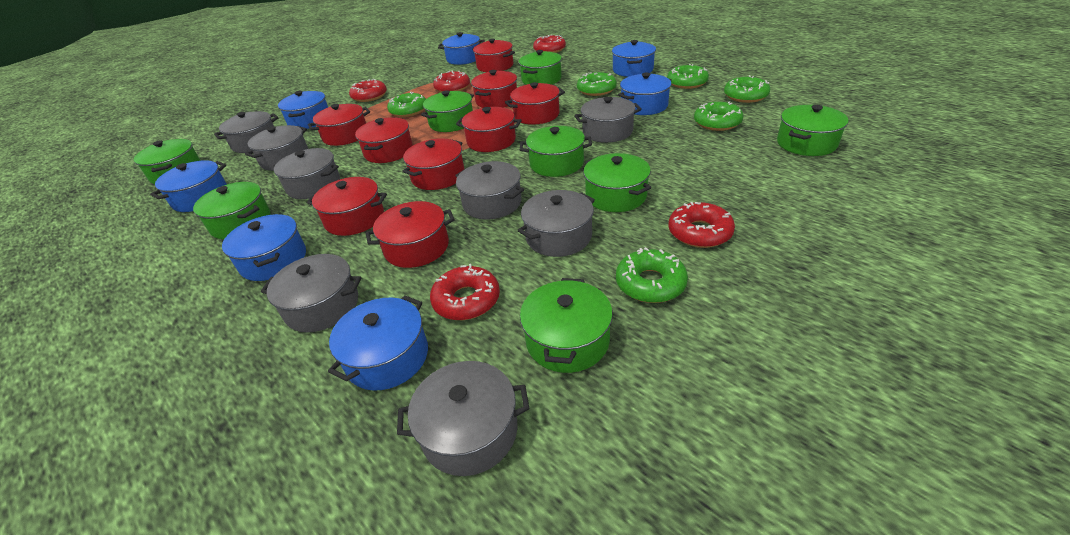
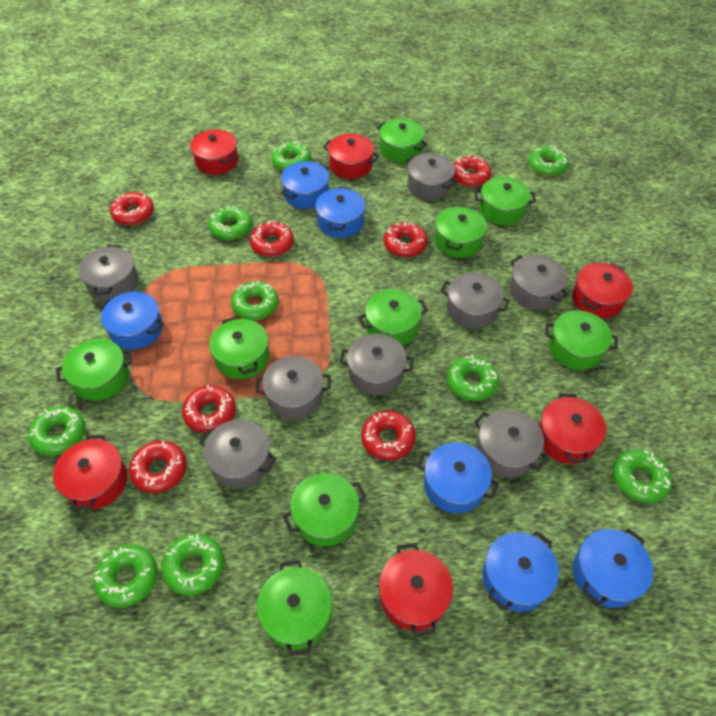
blue pot: 7 -> 6
green donut: 6 -> 9
green pot: 8 -> 9
red donut: 5 -> 7
red pot: 9 -> 6

